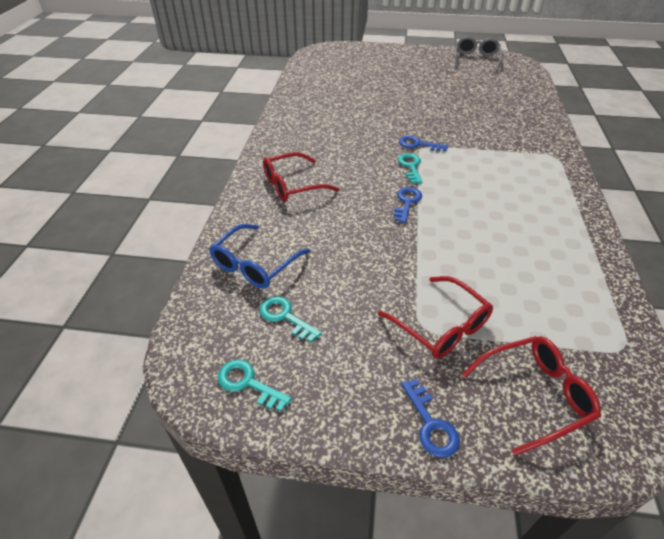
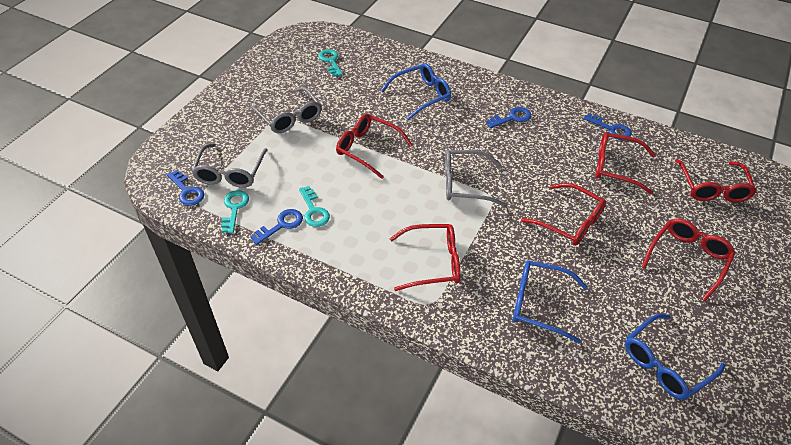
blue glasses: 1 -> 3
blue key: 3 -> 4
grey glasses: 1 -> 3
red glasses: 3 -> 6

